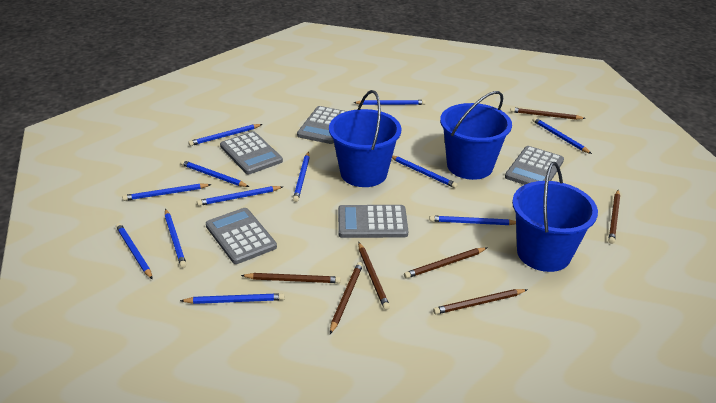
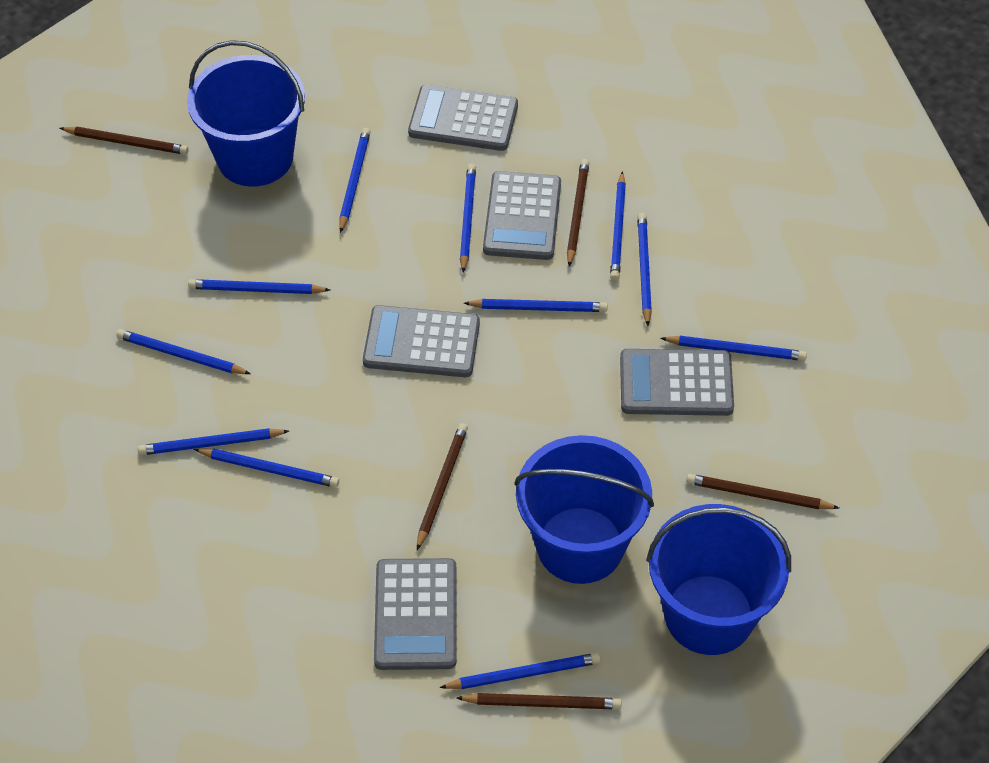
blue pencil: 12 -> 11
brown pencil: 7 -> 5

